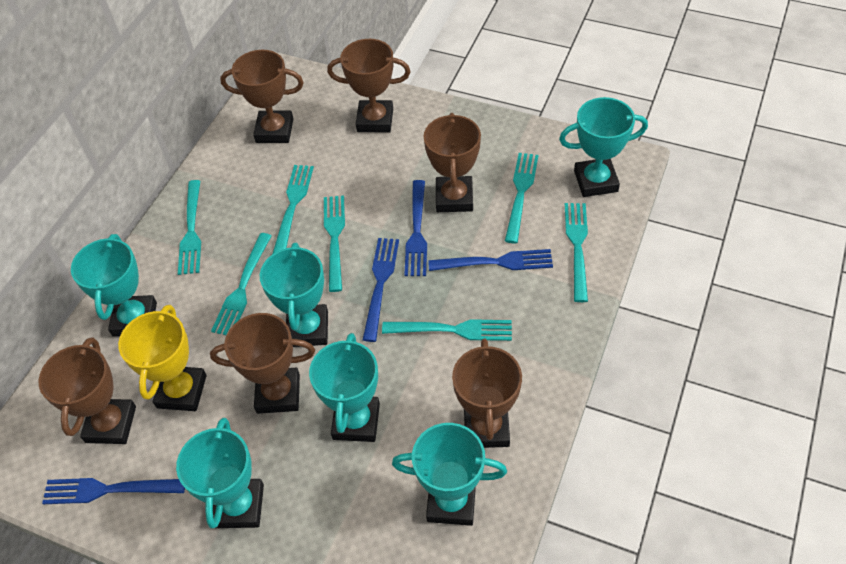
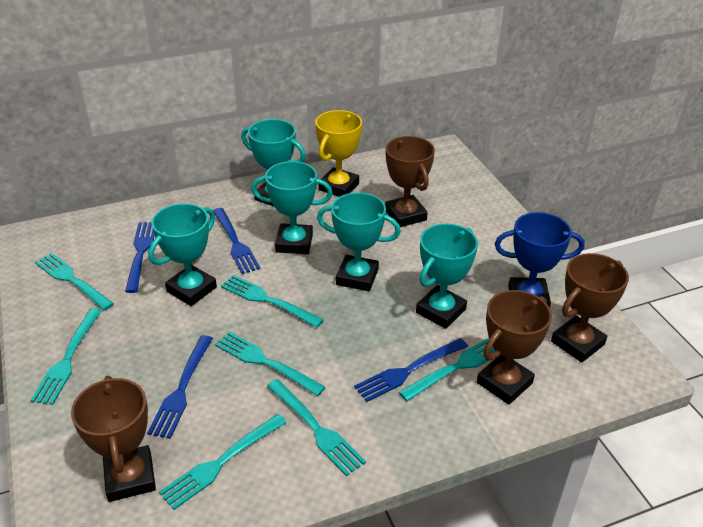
blue trophy: 0 -> 1
brown trophy: 6 -> 4
turquoise trophy: 6 -> 5

